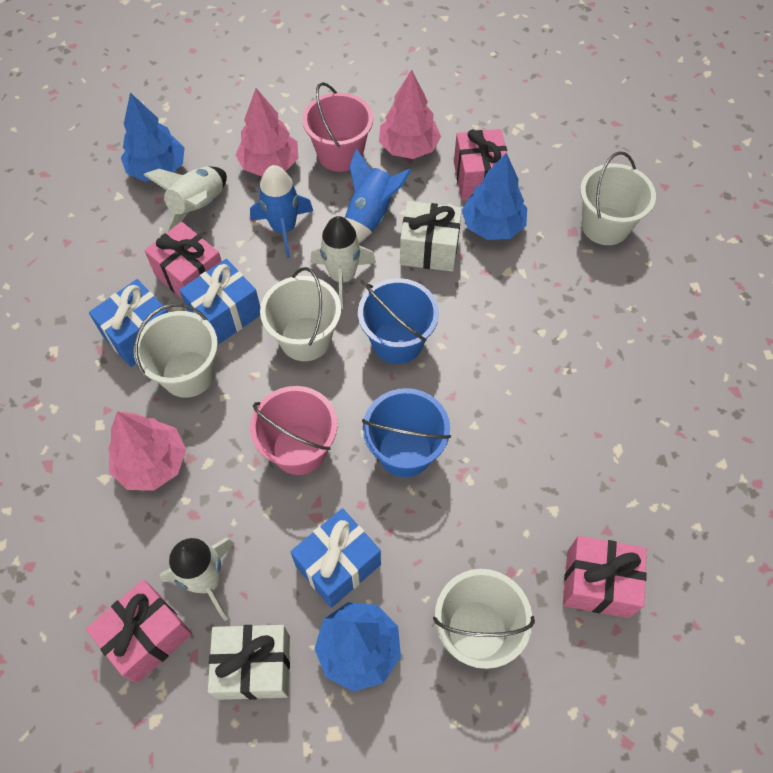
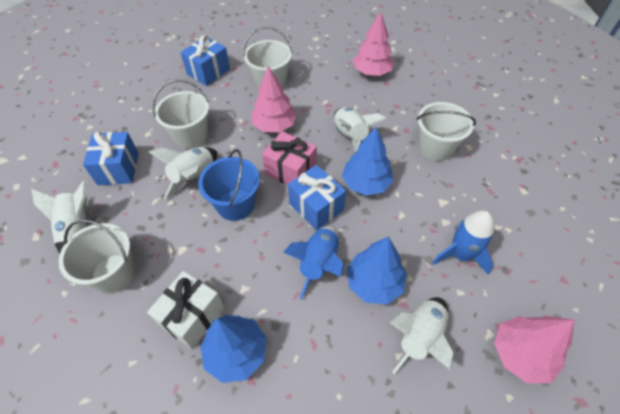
blue bucket: 2 -> 1
pink bucket: 2 -> 0
pink gift: 4 -> 1
white gift: 2 -> 1
white rocket: 3 -> 4

